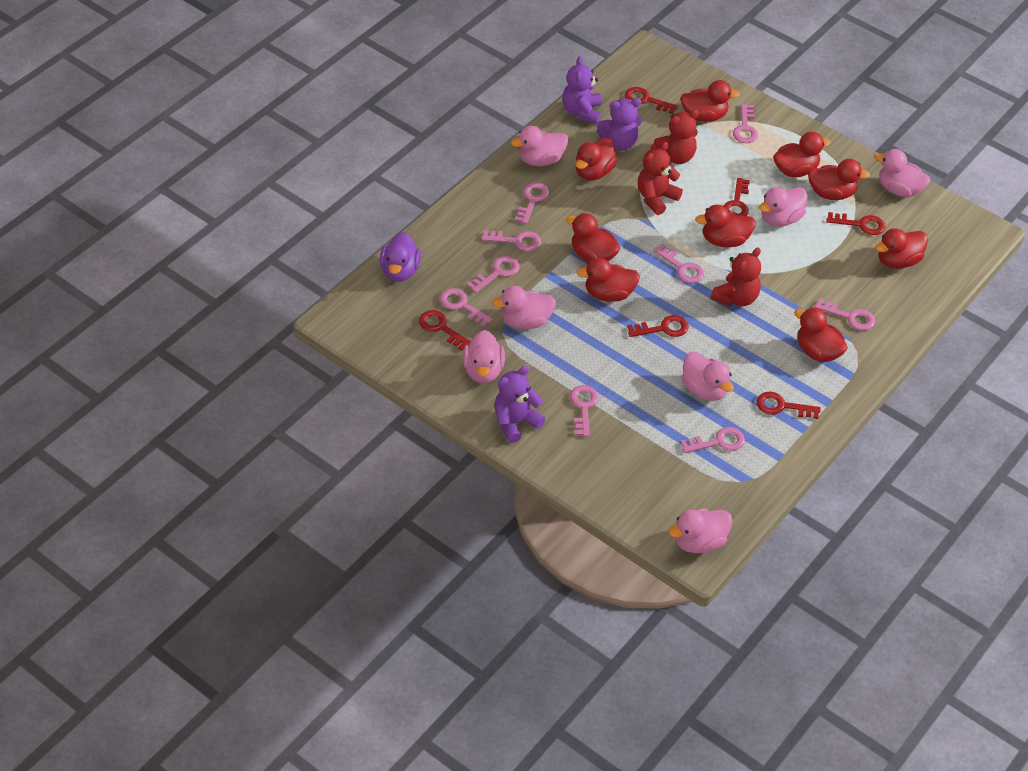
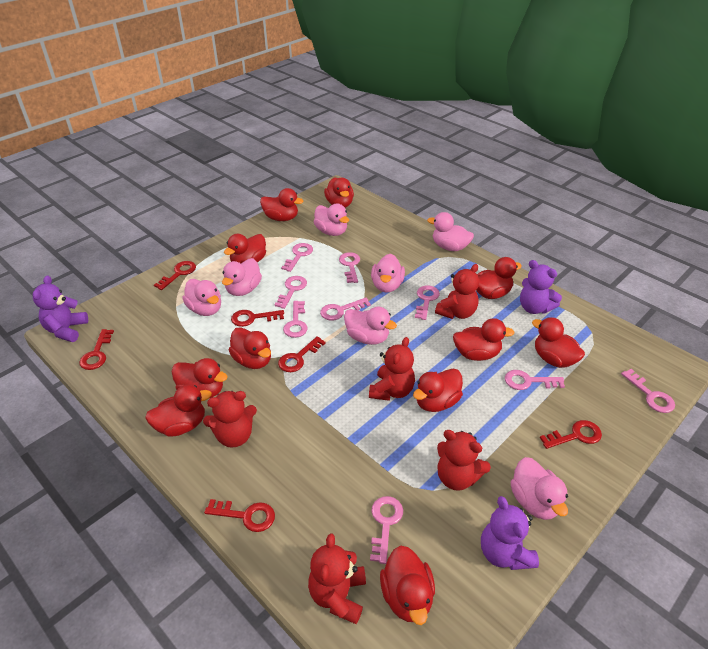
purple duck: 1 -> 0
red duck: 9 -> 11
red teddy bear: 3 -> 5

